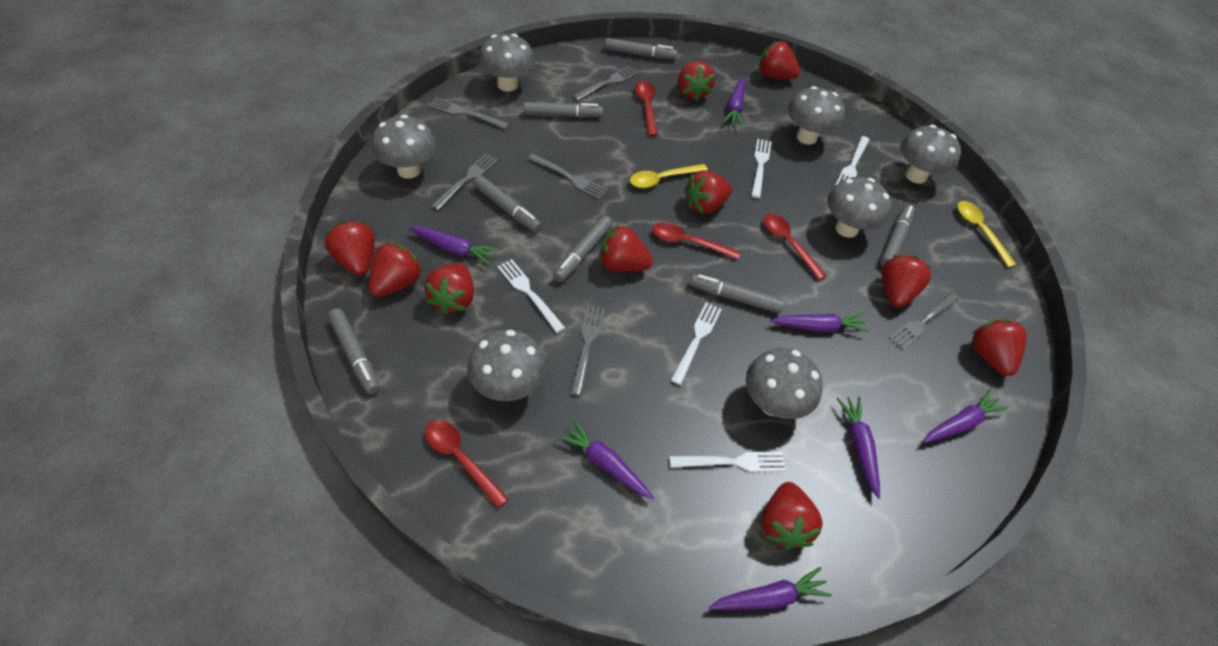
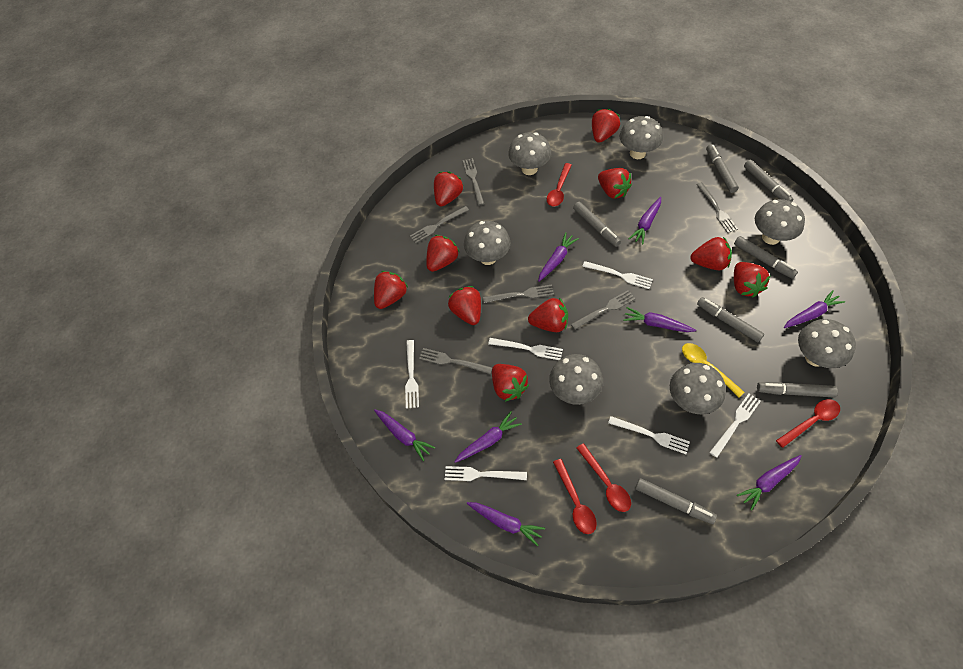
purple carrot: 7 -> 8
white fork: 5 -> 6
yellow spoon: 2 -> 1

